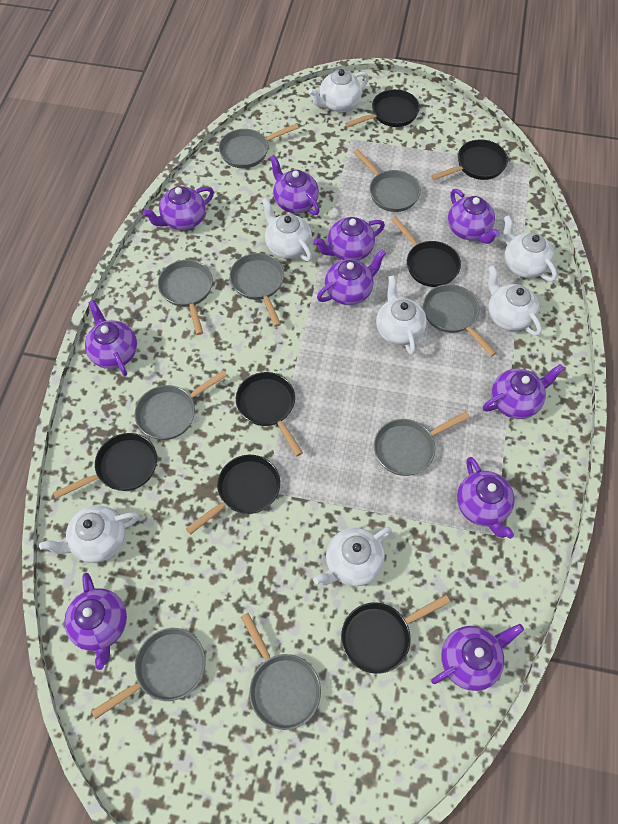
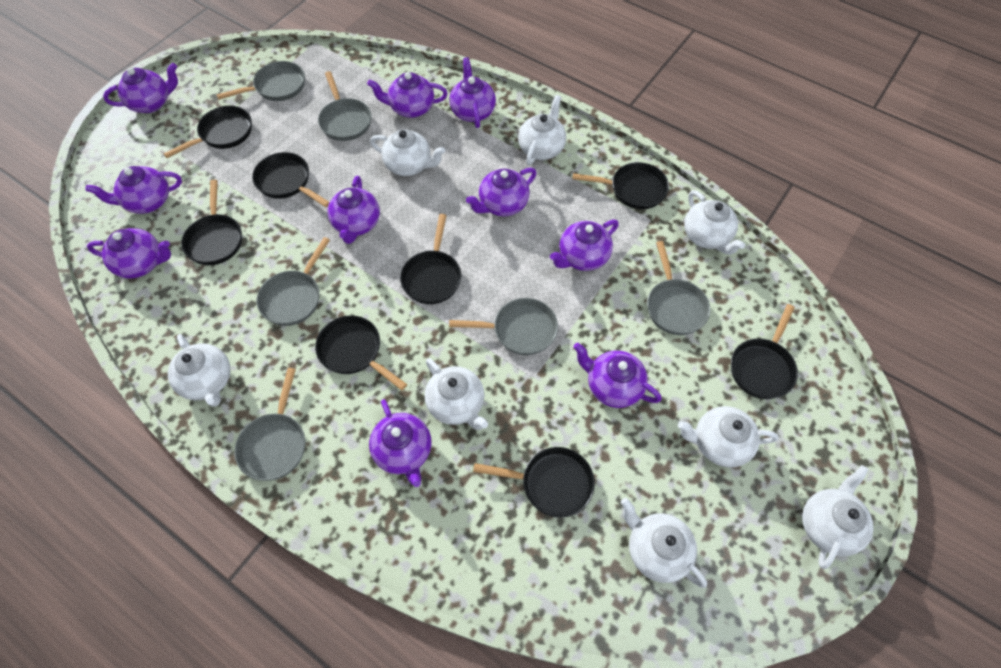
black pan: 7 -> 8
grey pan: 9 -> 6
white teapot: 7 -> 8

